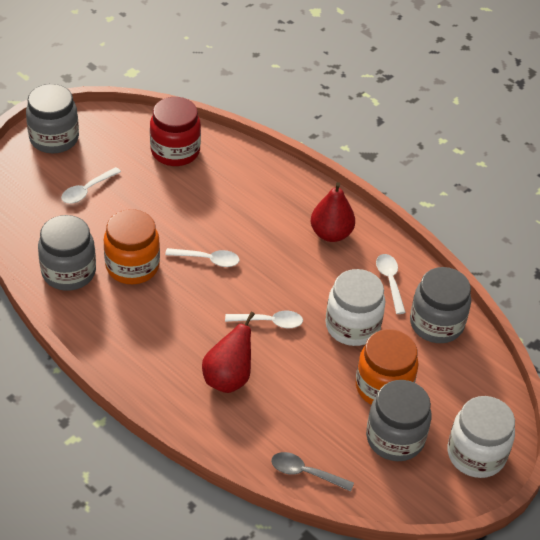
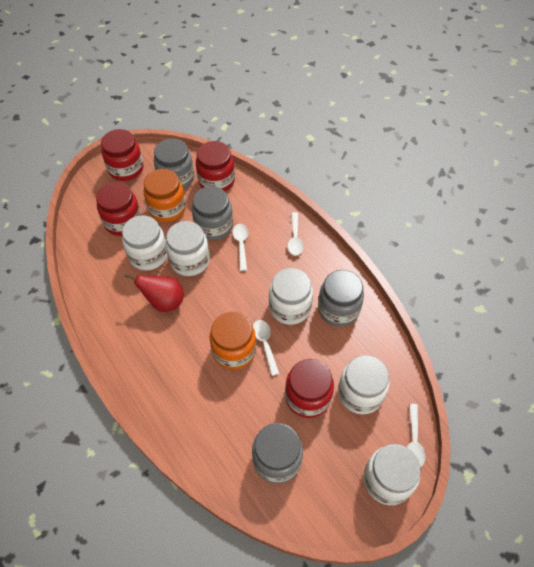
grey spoon: 1 -> 0
red jar: 1 -> 4
red pear: 2 -> 1
white jar: 2 -> 5

